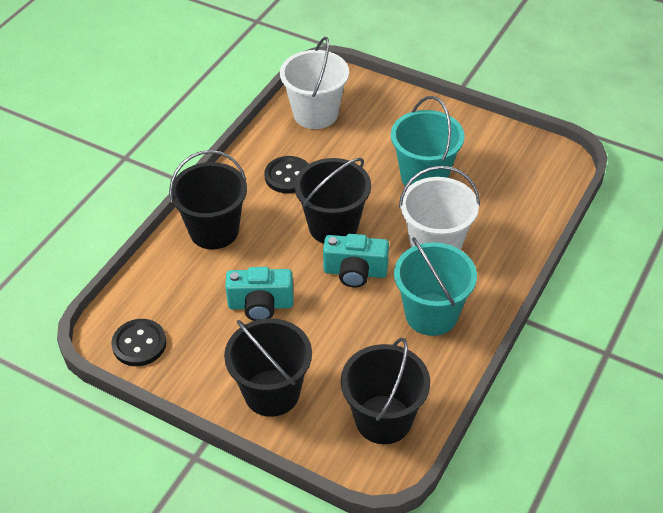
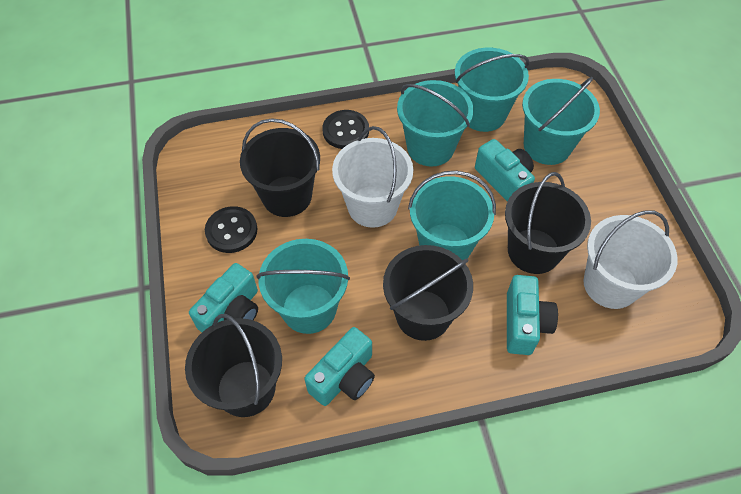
turquoise bucket: 2 -> 5
turquoise camera: 2 -> 4

